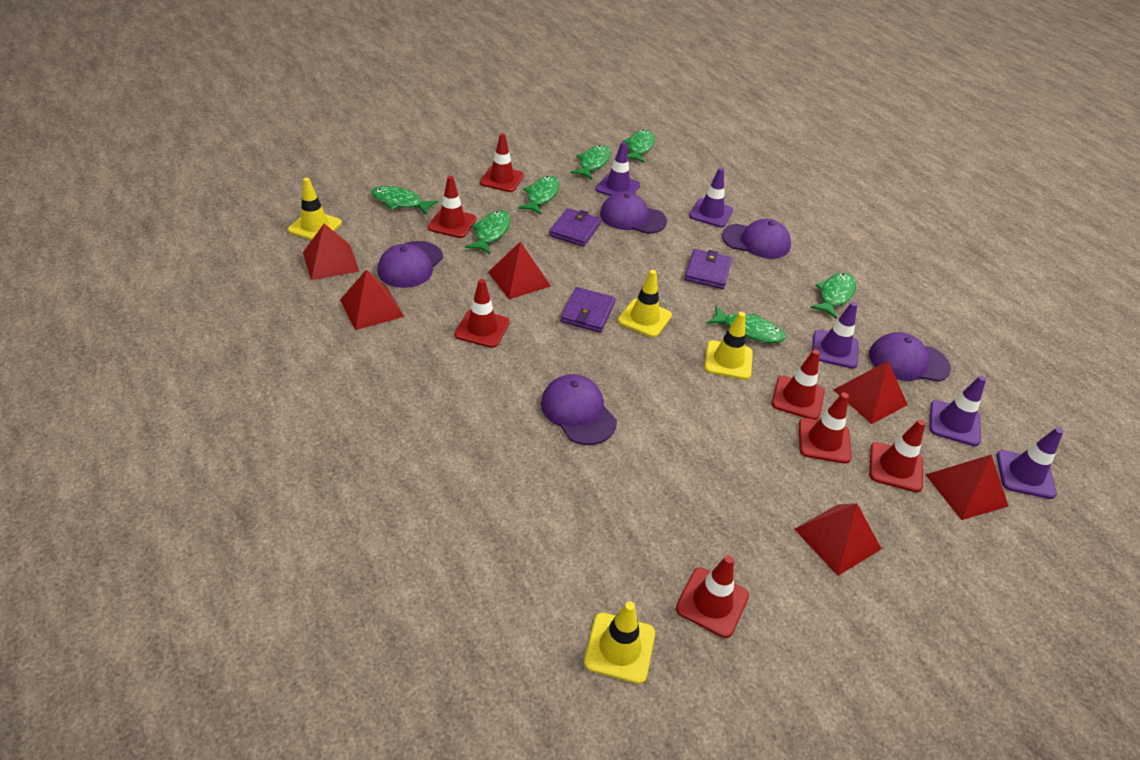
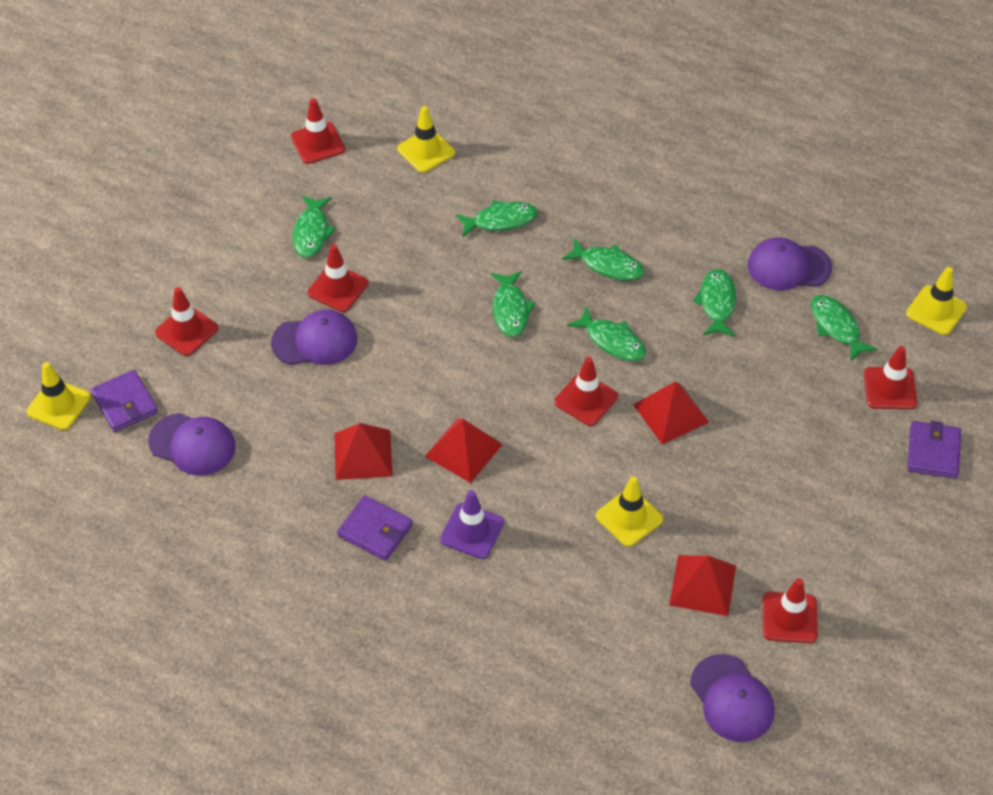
purple cap: 5 -> 4
purple traffic cone: 5 -> 1
red pyramid: 6 -> 4
red traffic cone: 7 -> 6

